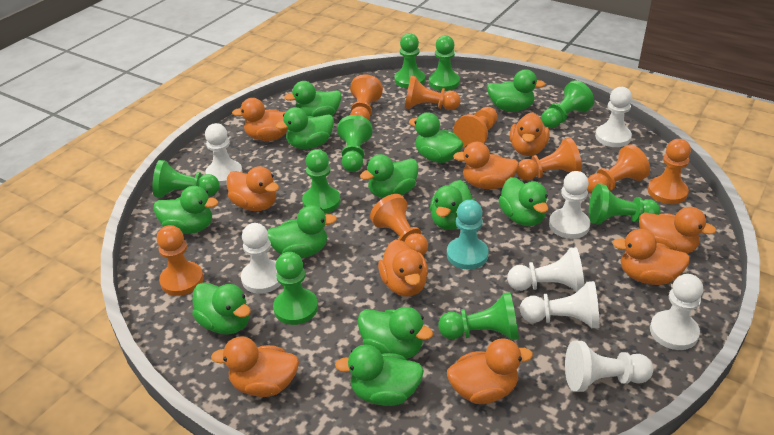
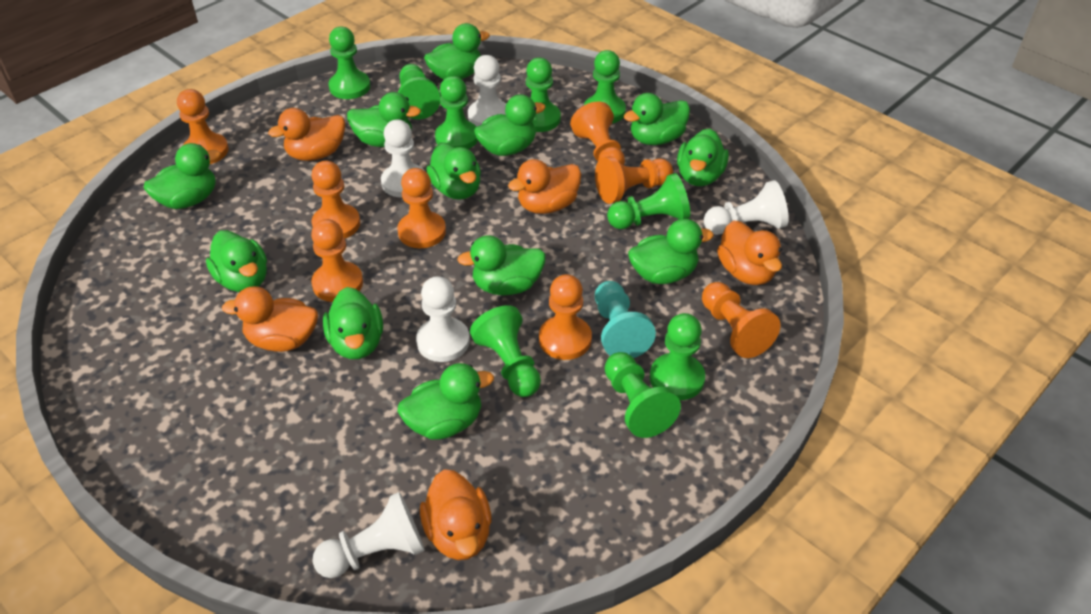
orange duck: 9 -> 5
white pawn: 8 -> 5

